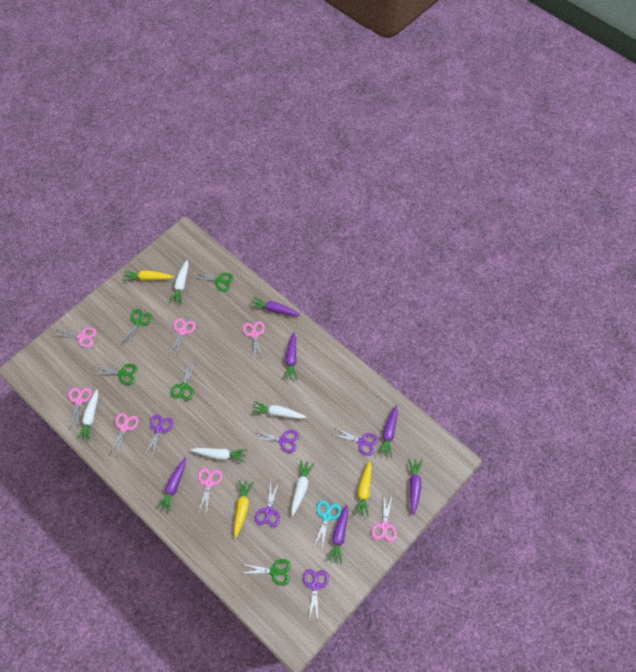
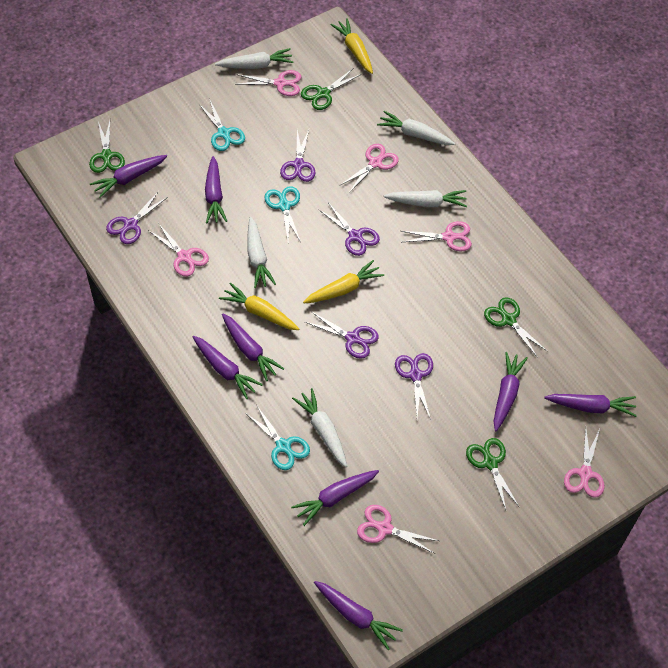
green scissors: 5 -> 4
pink scissors: 7 -> 6
purple carrot: 6 -> 8
turquoise scissors: 1 -> 3

